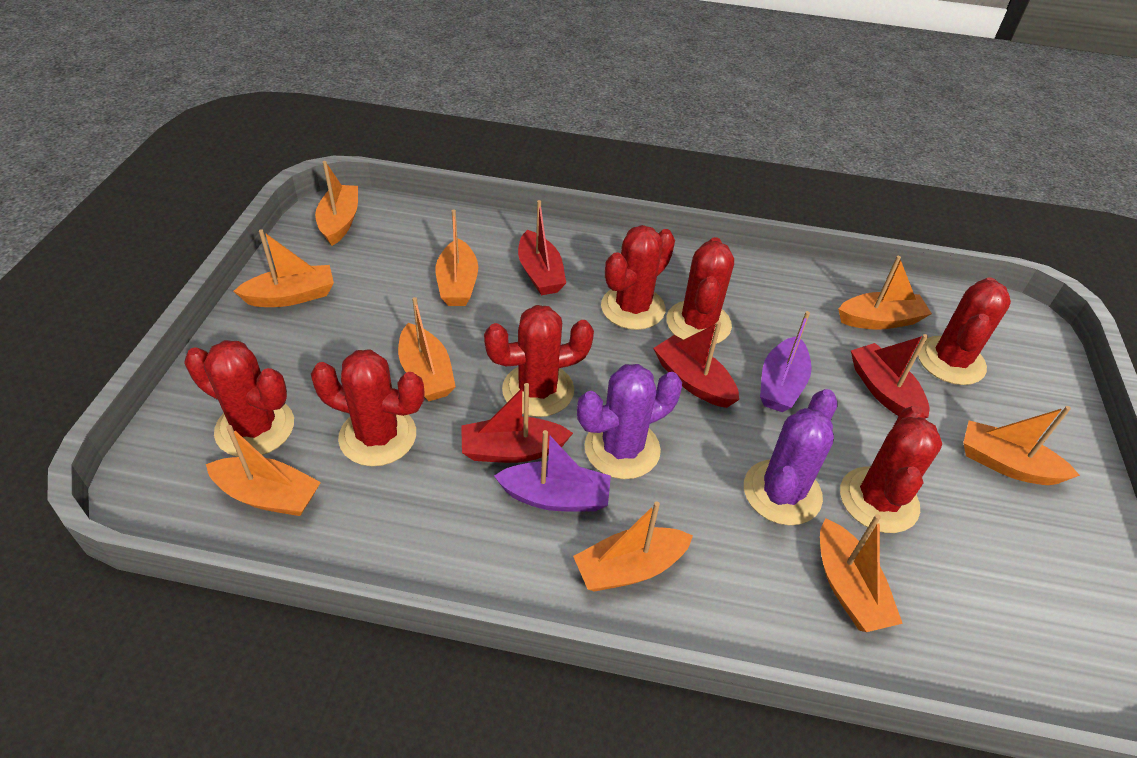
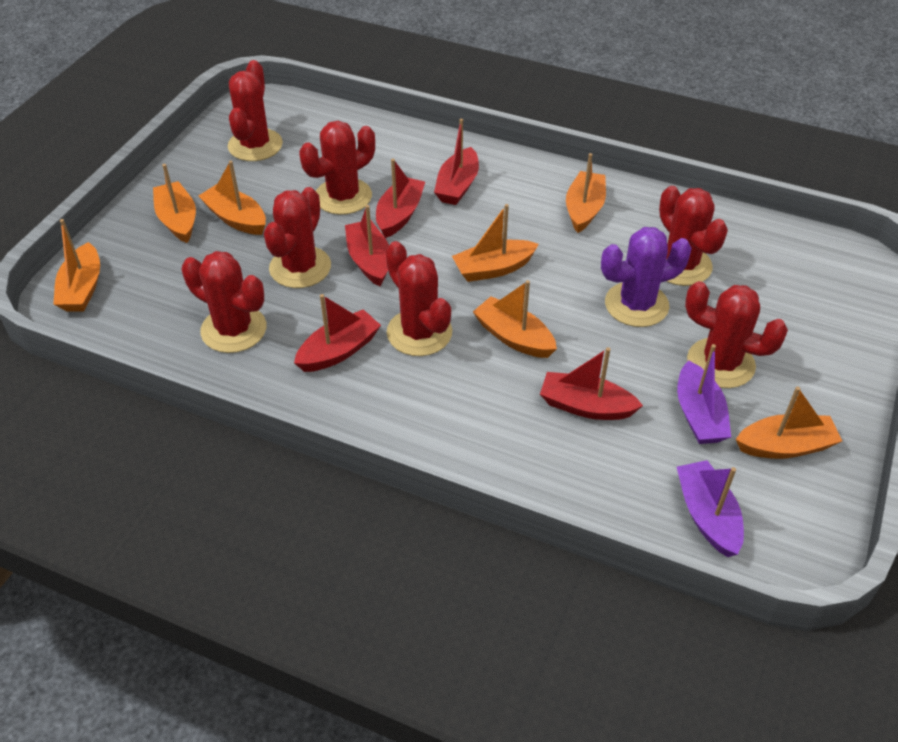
orange boat: 9 -> 7
purple cactus: 2 -> 1
red boat: 4 -> 5

